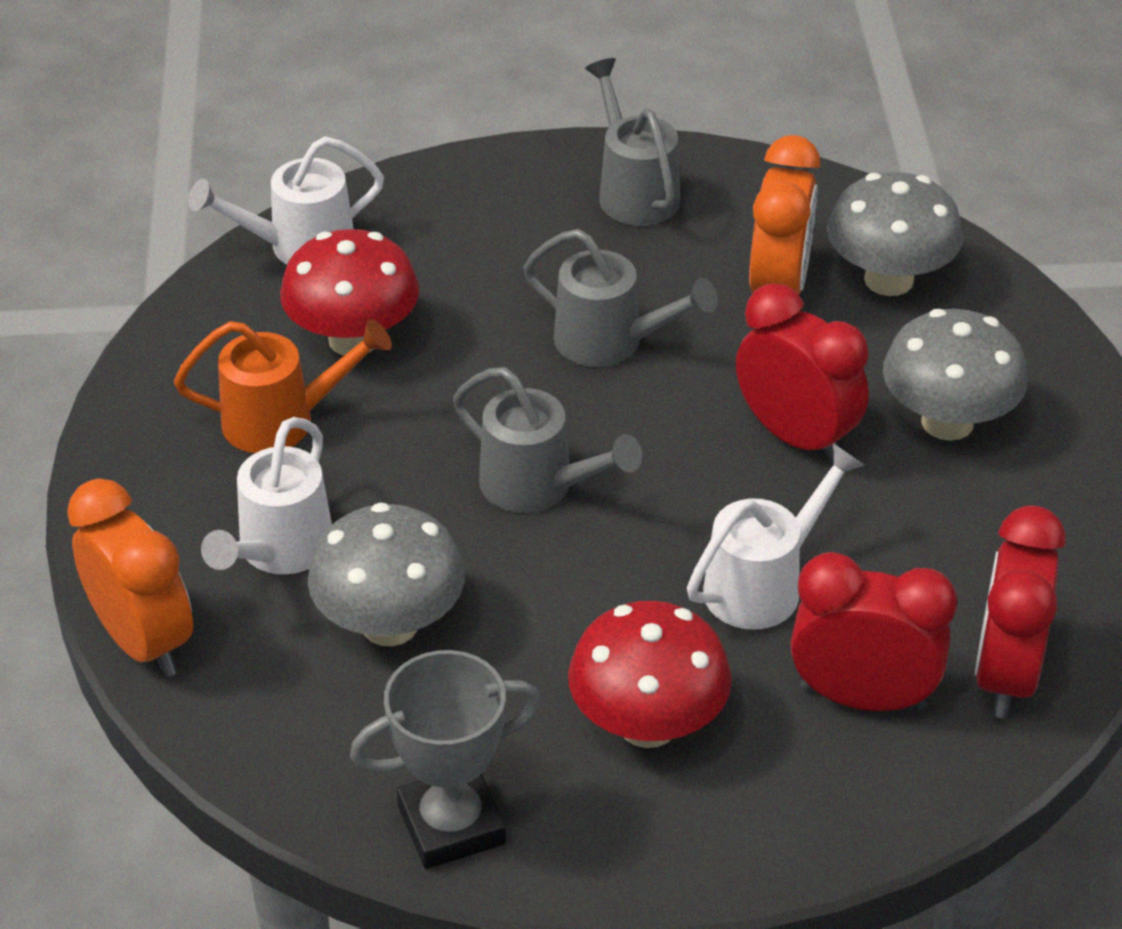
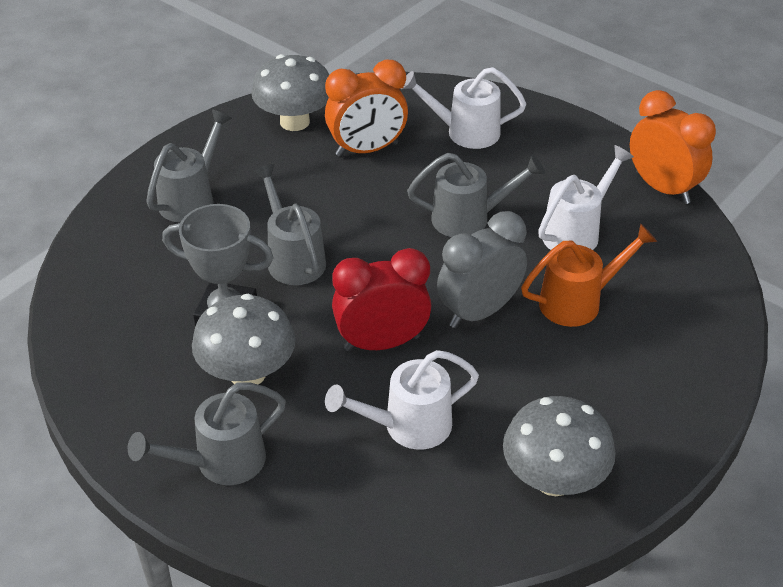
grey clock: 0 -> 1
grey watering can: 3 -> 4
red clock: 3 -> 1
red mushroom: 2 -> 0

